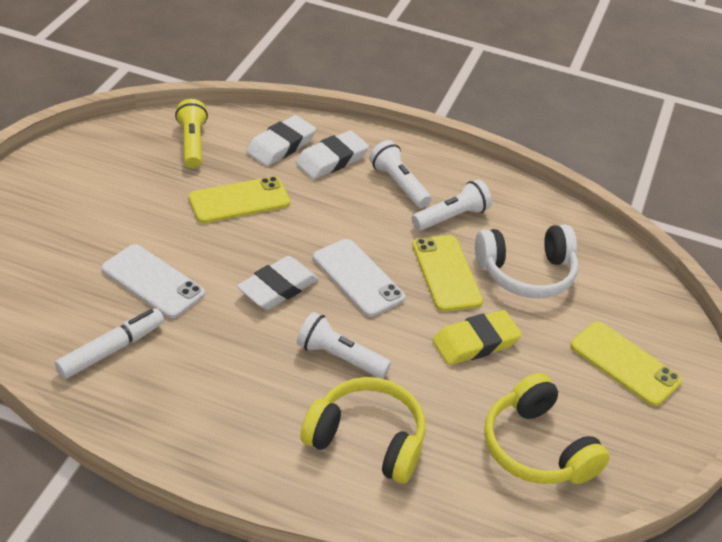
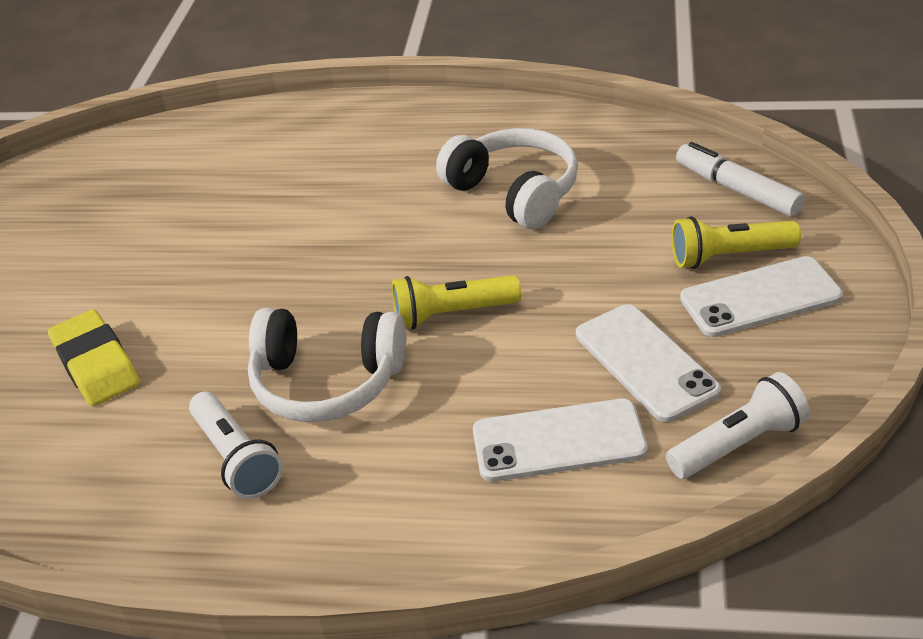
white eraser: 3 -> 0
white flashlight: 3 -> 2
white headphones: 1 -> 2
white phone: 2 -> 3
yellow flashlight: 1 -> 2
yellow headphones: 2 -> 0
yellow phone: 3 -> 0

